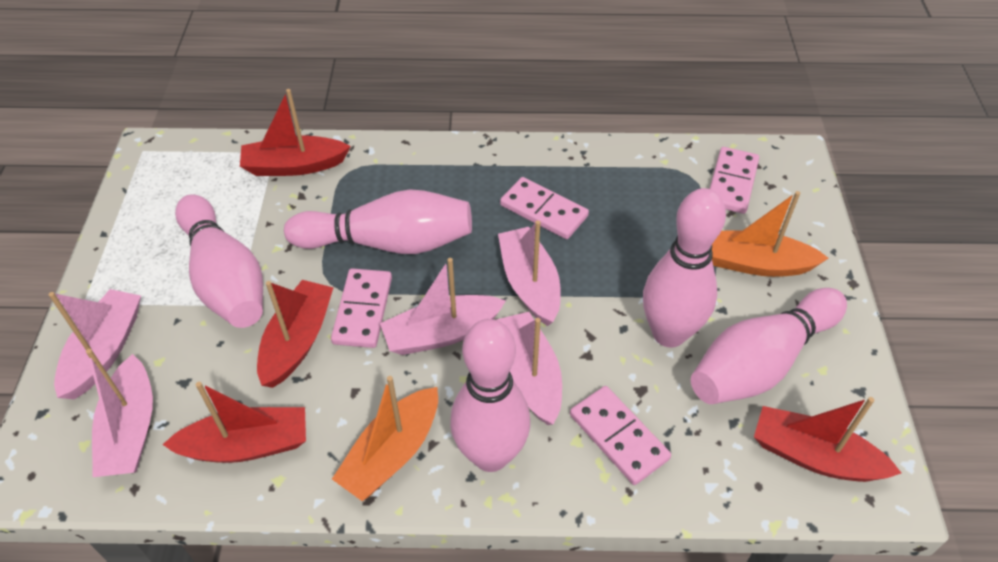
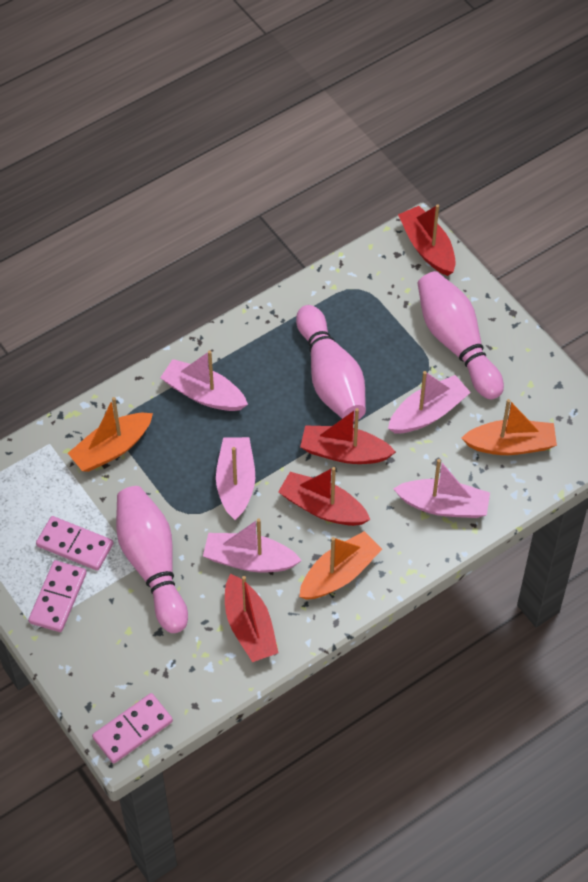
orange boat: 2 -> 3
pink bowling pin: 5 -> 3
pink domino: 4 -> 3

